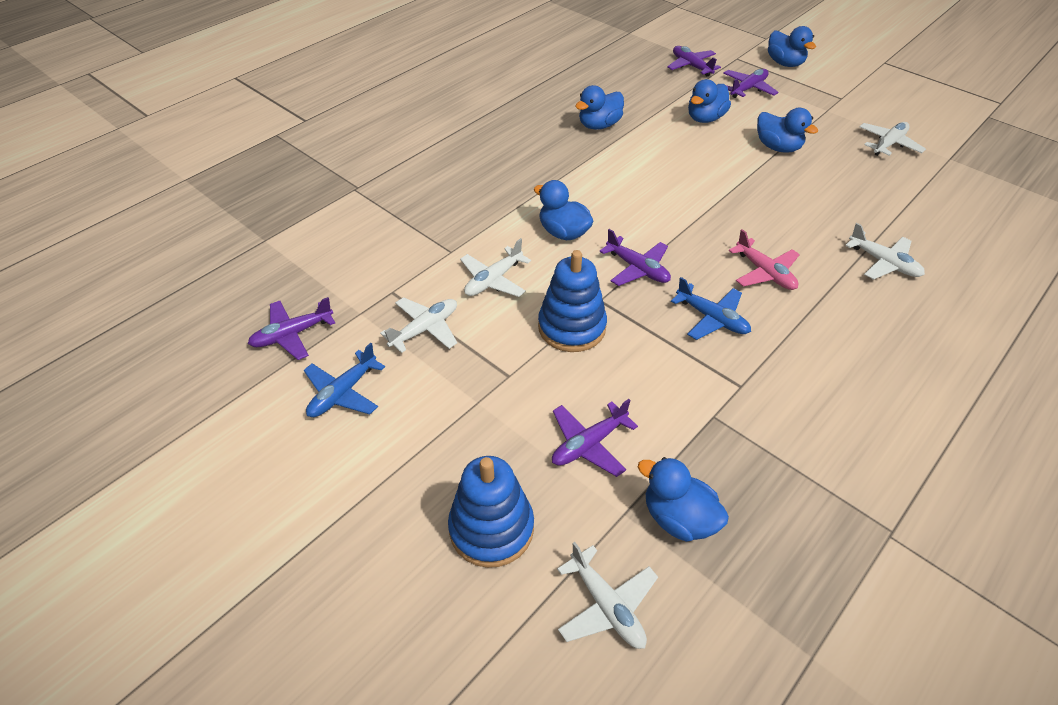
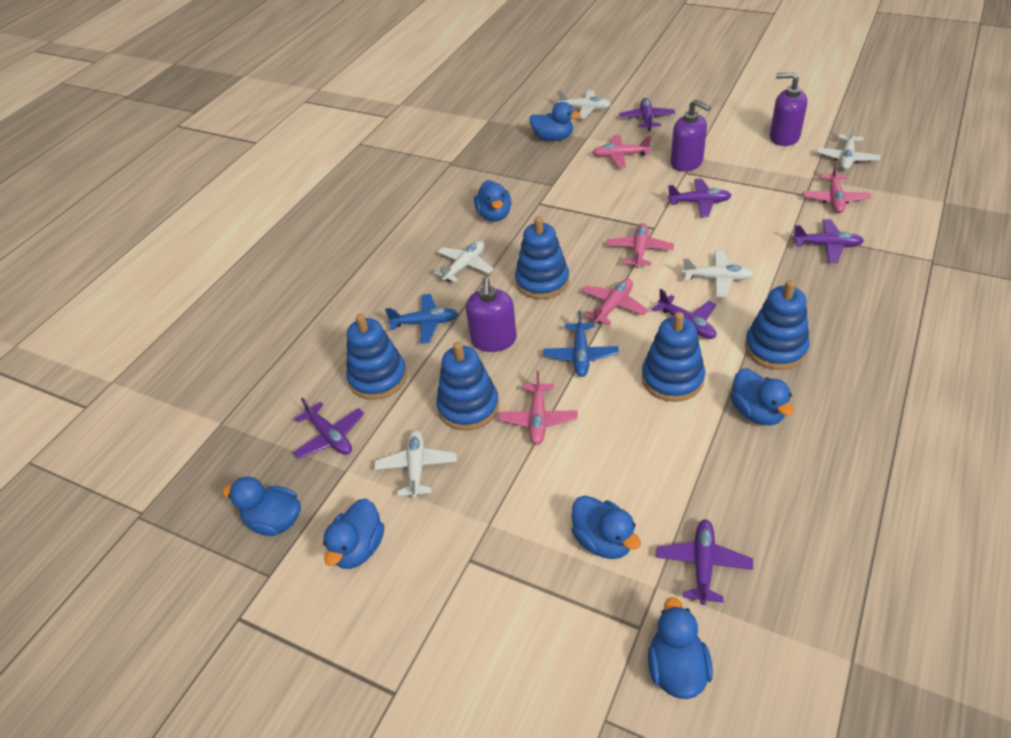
blue duck: 6 -> 7
blue stacking toy: 2 -> 5
pink plane: 1 -> 5
purple plane: 5 -> 6
purple soap dispenser: 0 -> 3

